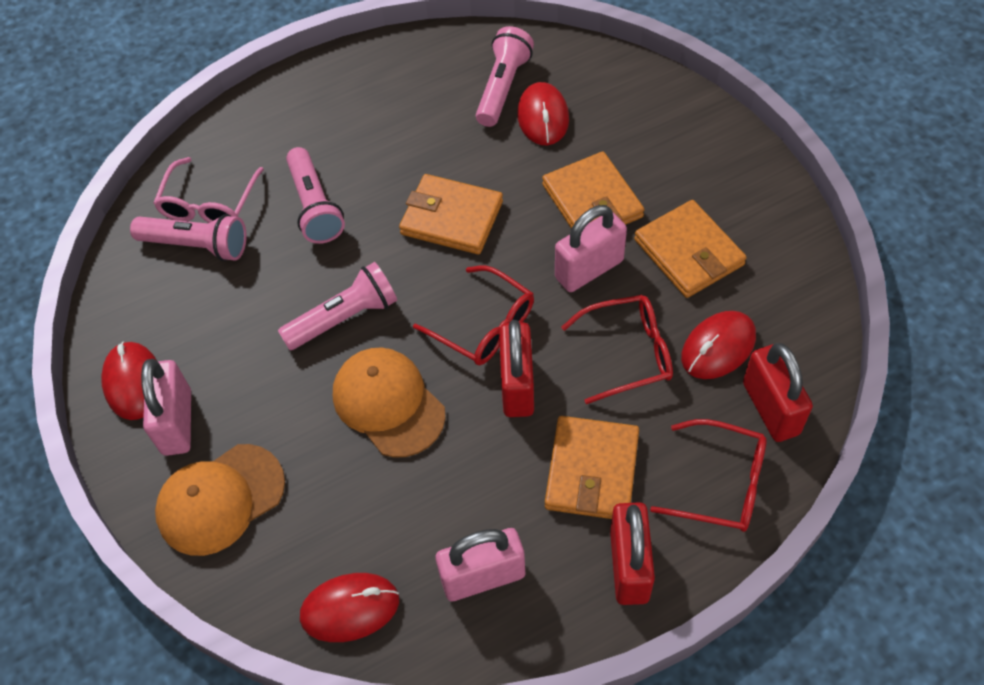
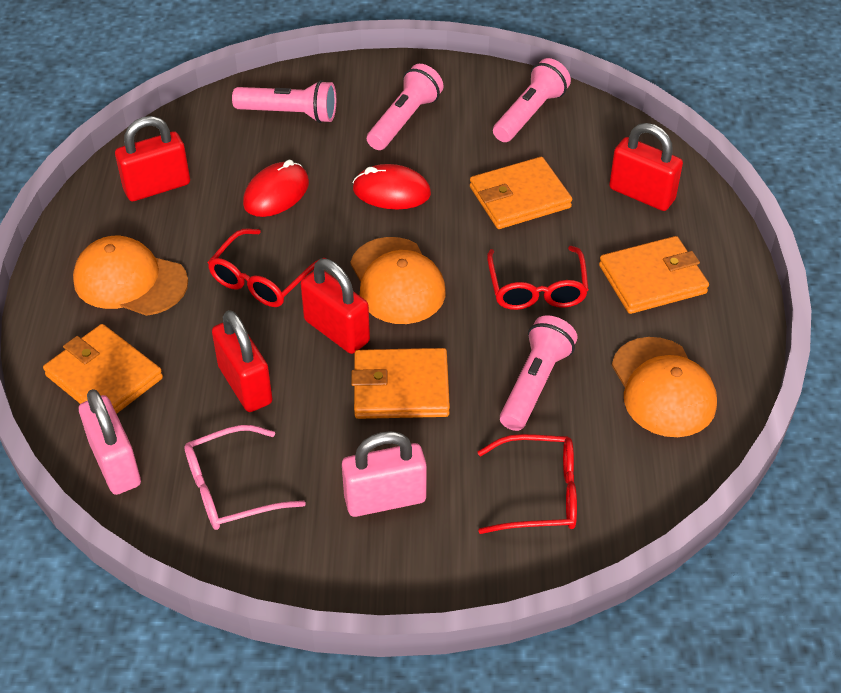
orange cap: 2 -> 3
pink padlock: 3 -> 2
red mouse: 4 -> 2
red padlock: 3 -> 4

